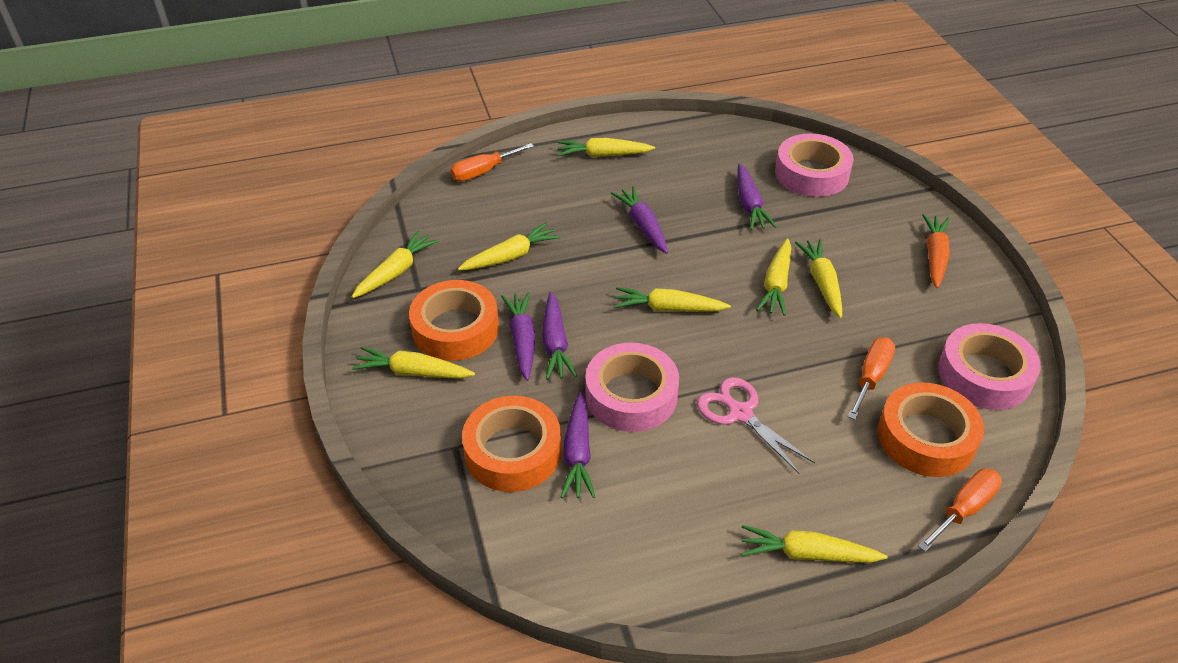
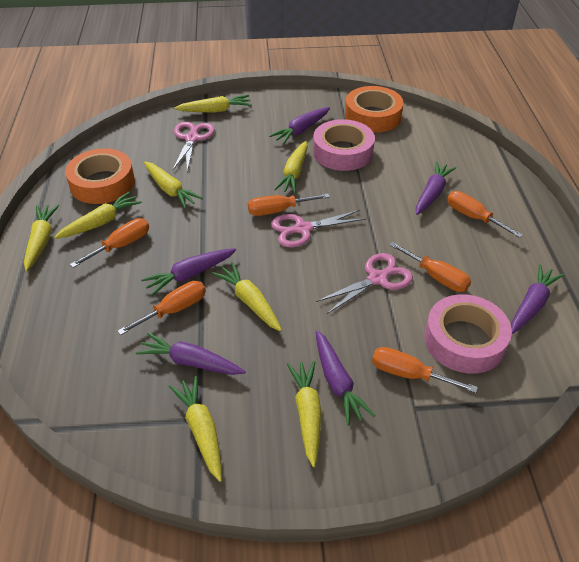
orange carrot: 1 -> 0
orange screwdriver: 3 -> 6
orange tape: 3 -> 2
pink scissors: 1 -> 3
pink tape: 3 -> 2
purple carrot: 5 -> 6

